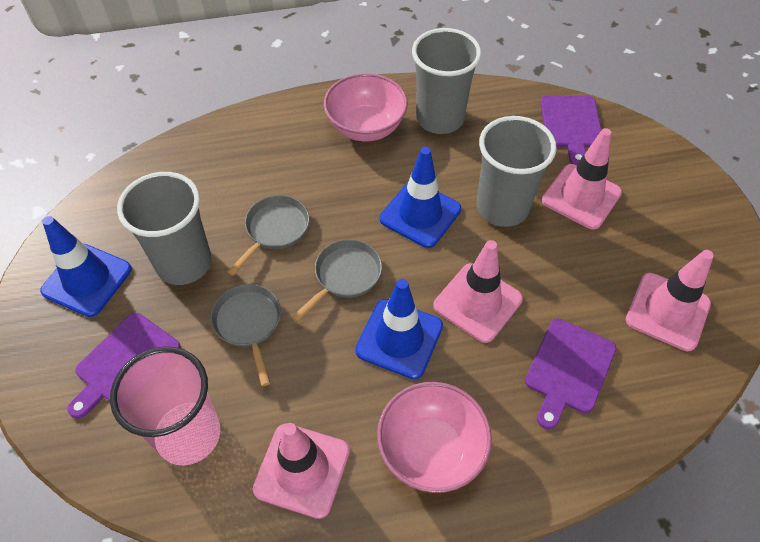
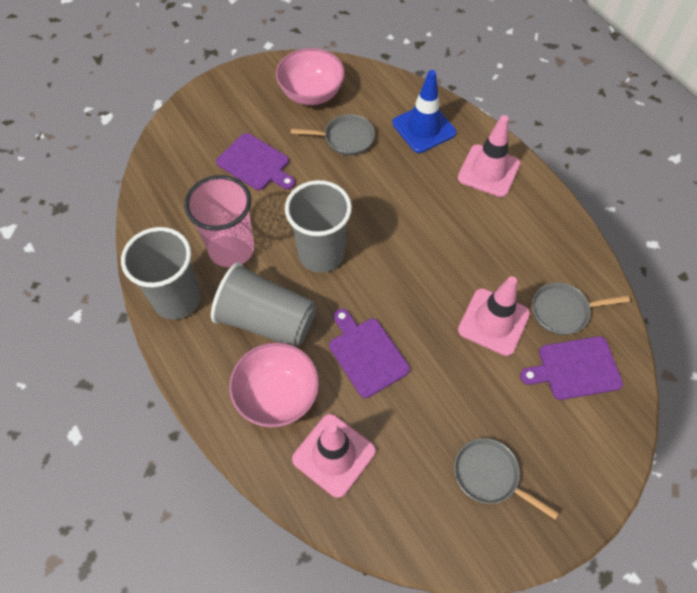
blue traffic cone: 3 -> 1
pink traffic cone: 4 -> 3

